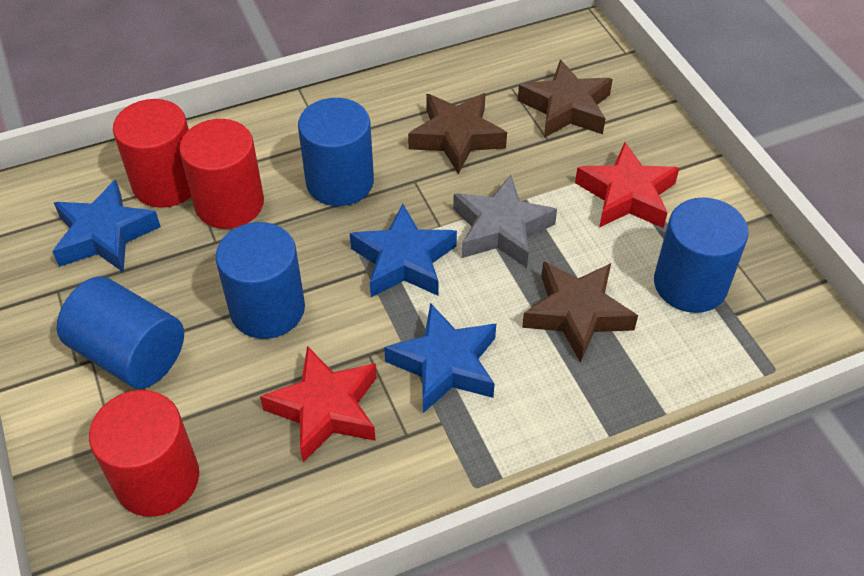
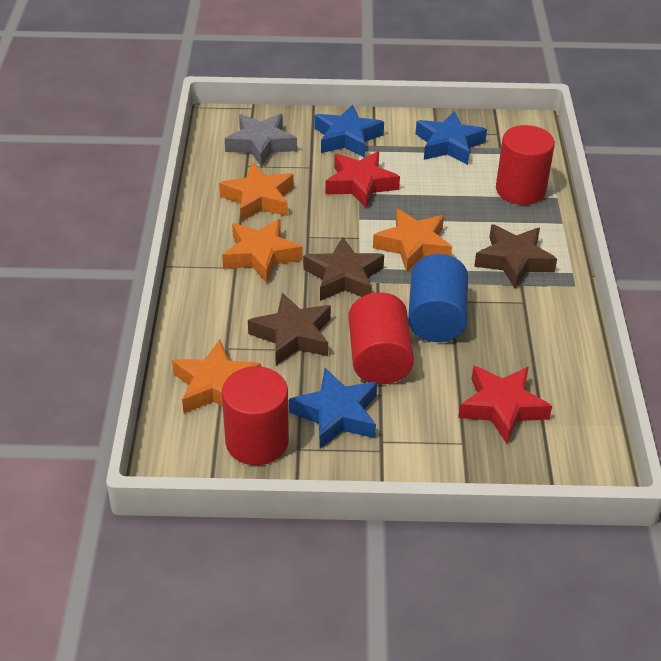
blue cylinder: 4 -> 1
orange star: 0 -> 4

